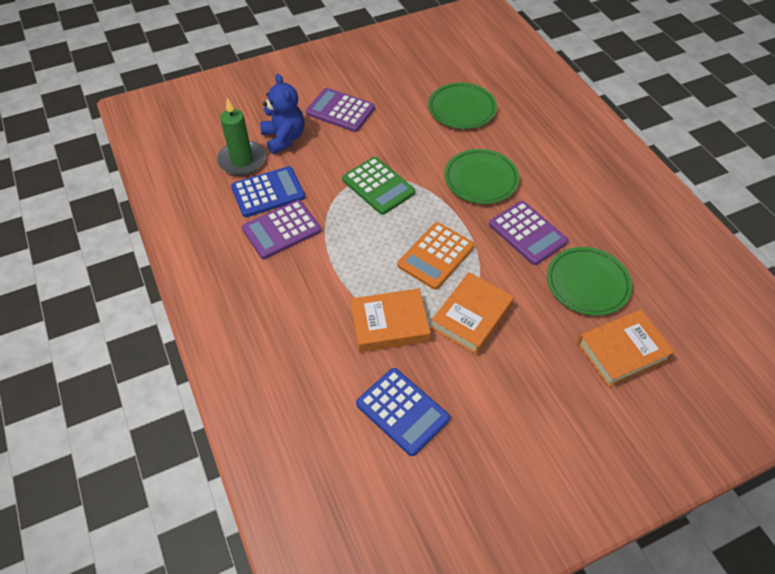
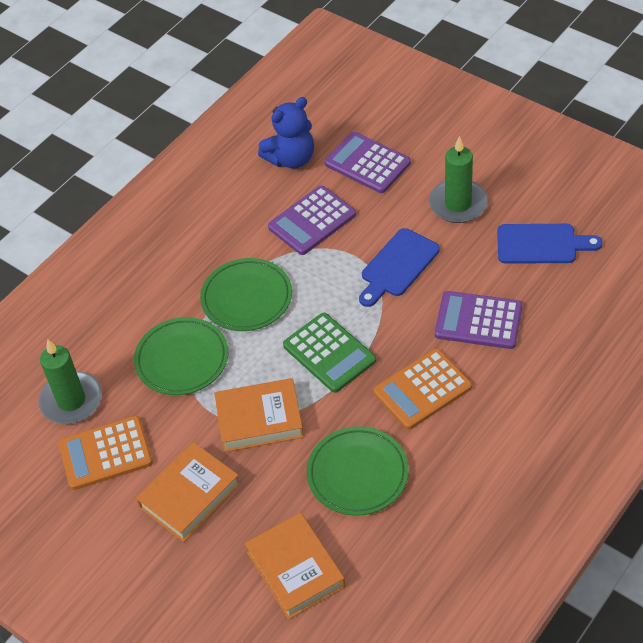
blue calculator: 2 -> 0
blue cutting board: 0 -> 2
green candle: 1 -> 2
orange calculator: 1 -> 2

